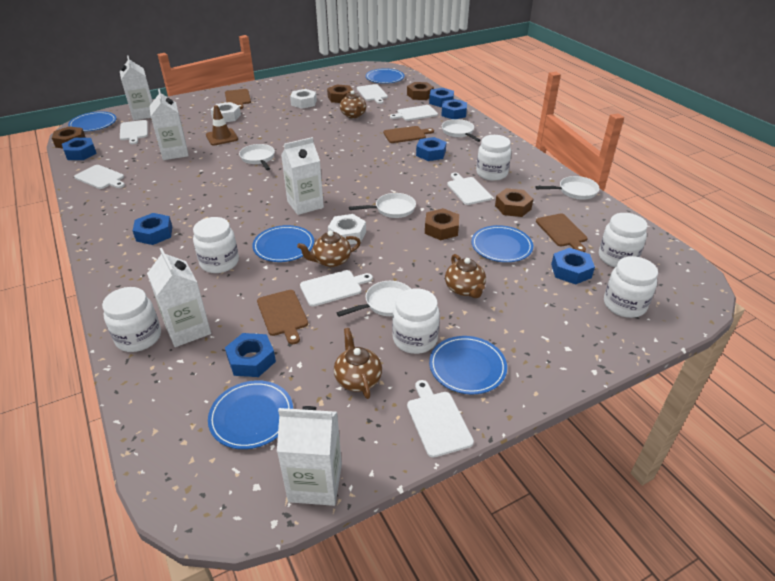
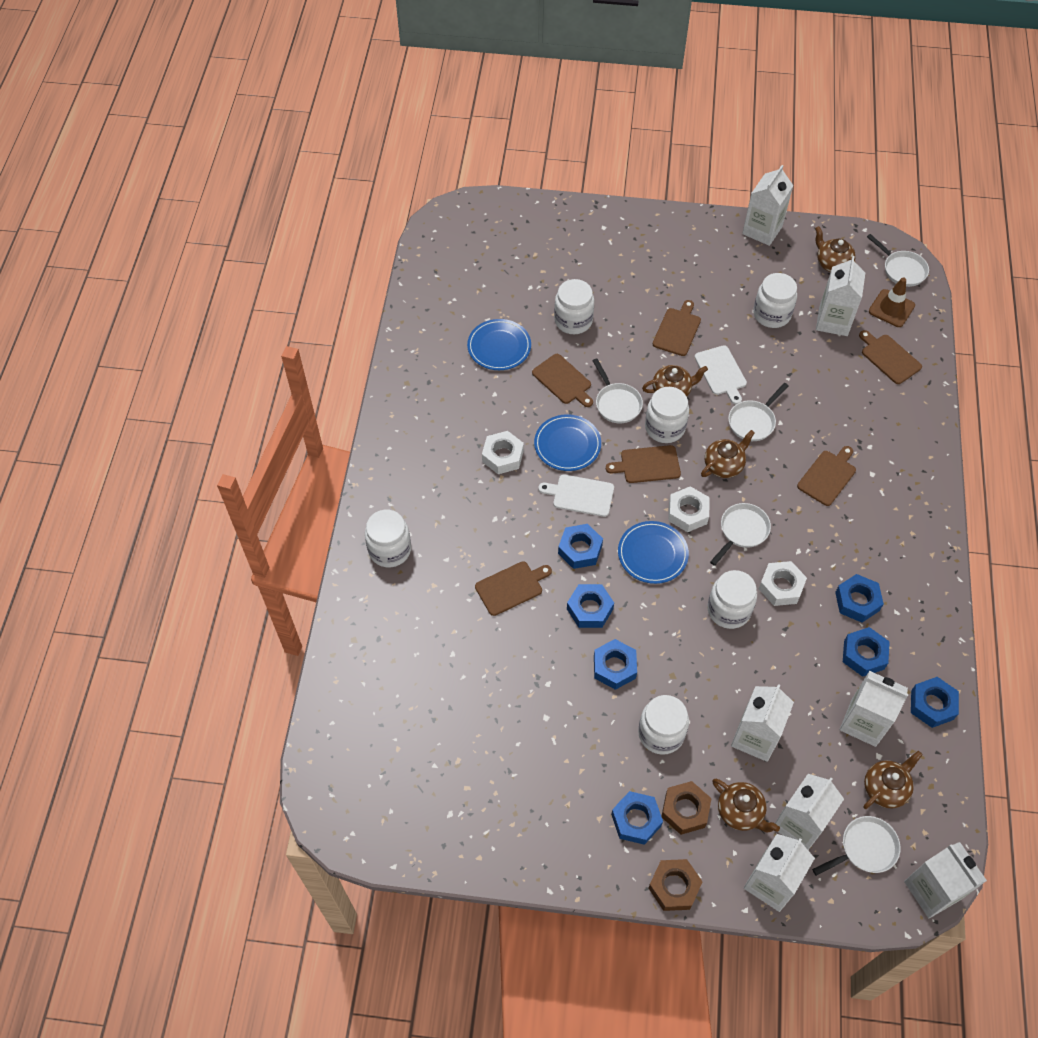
blue plate: 6 -> 3
brown cutting board: 4 -> 6
brown nut: 5 -> 2
brown teapot: 4 -> 5
white carton: 5 -> 7
white cutting board: 7 -> 2

